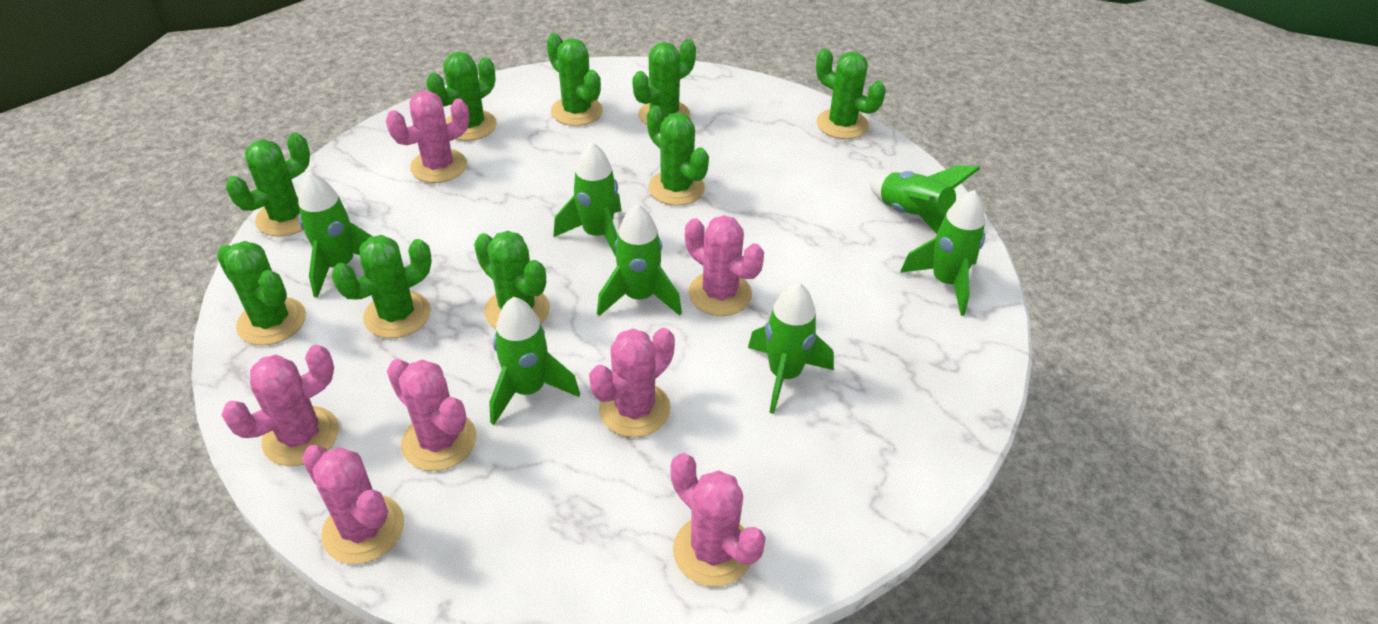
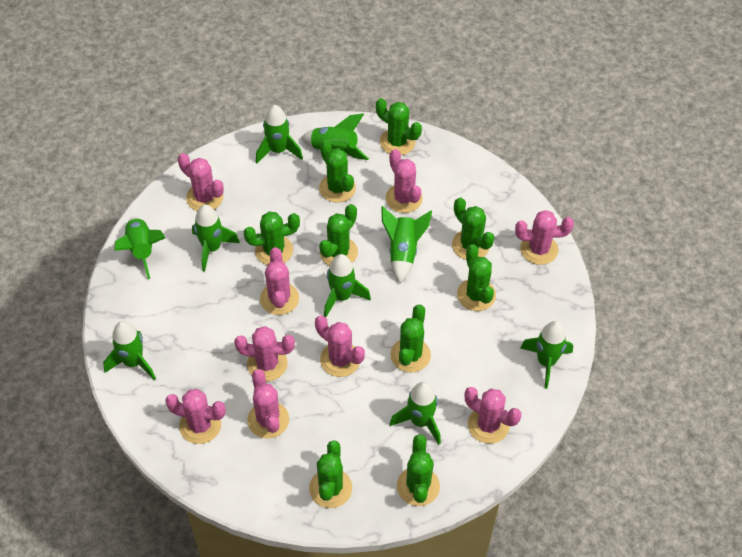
green rocket: 7 -> 9
pink cactus: 7 -> 9

